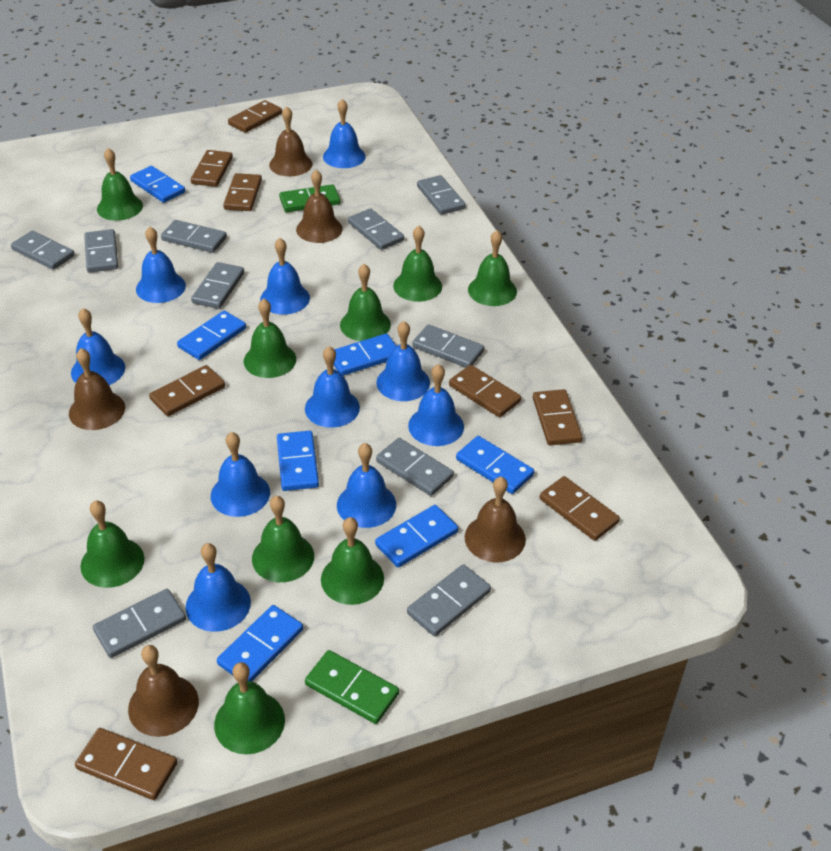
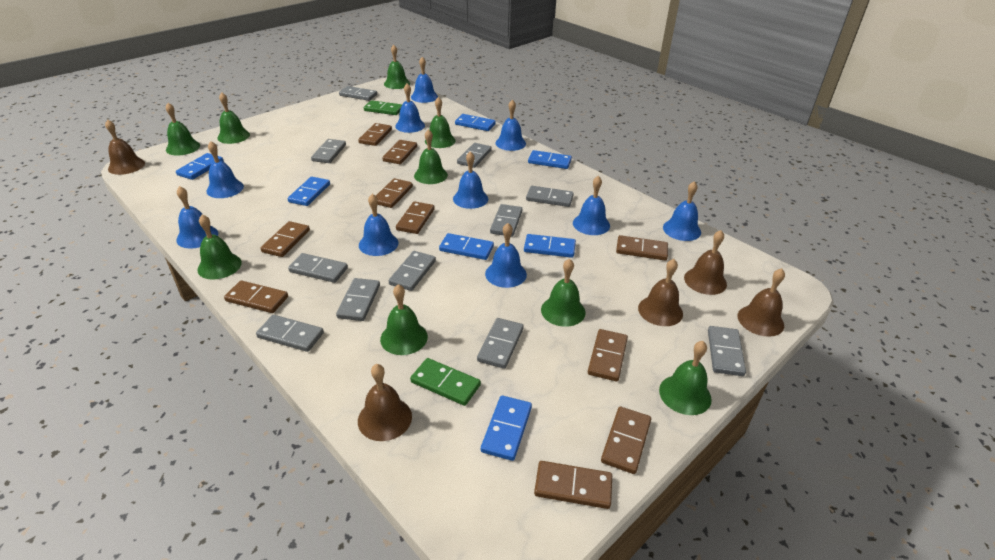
brown domino: 8 -> 10
grey domino: 10 -> 11

